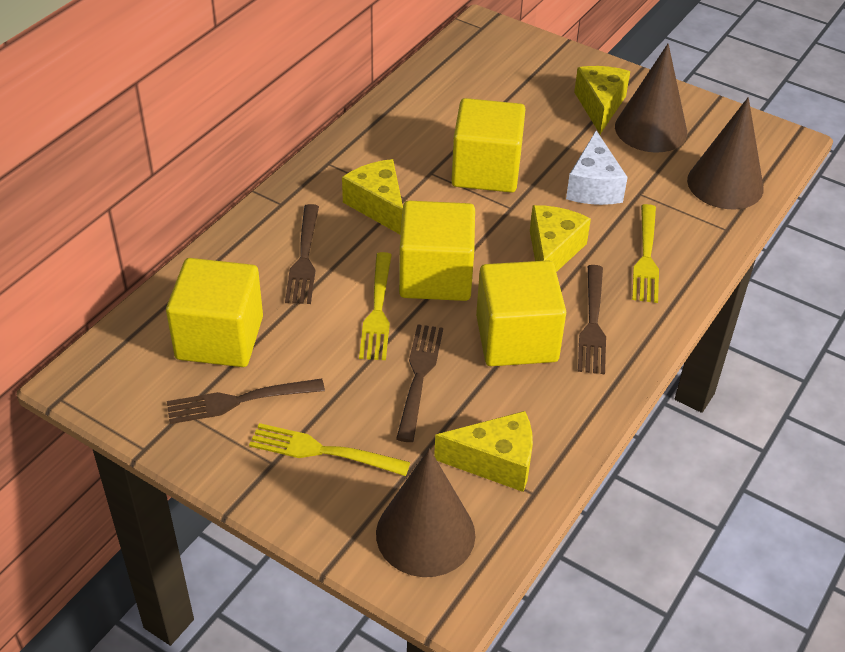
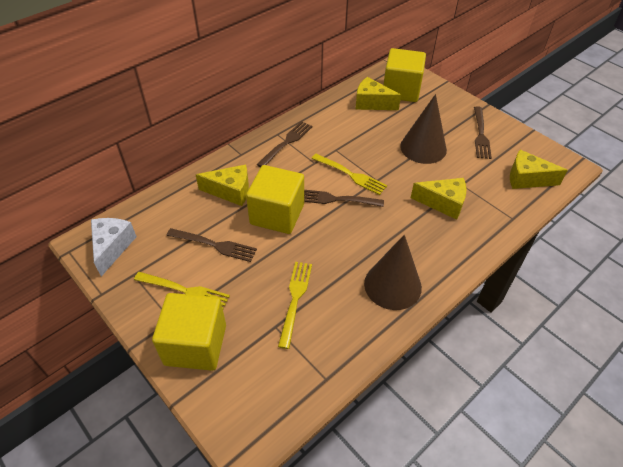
brown cone: 3 -> 2
yellow cube: 4 -> 3

